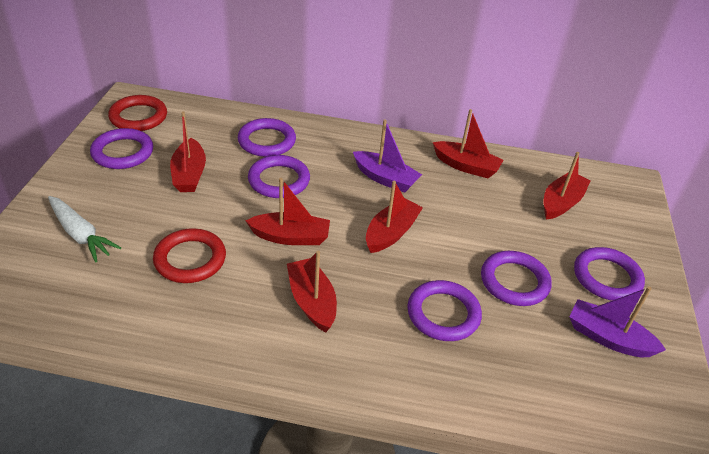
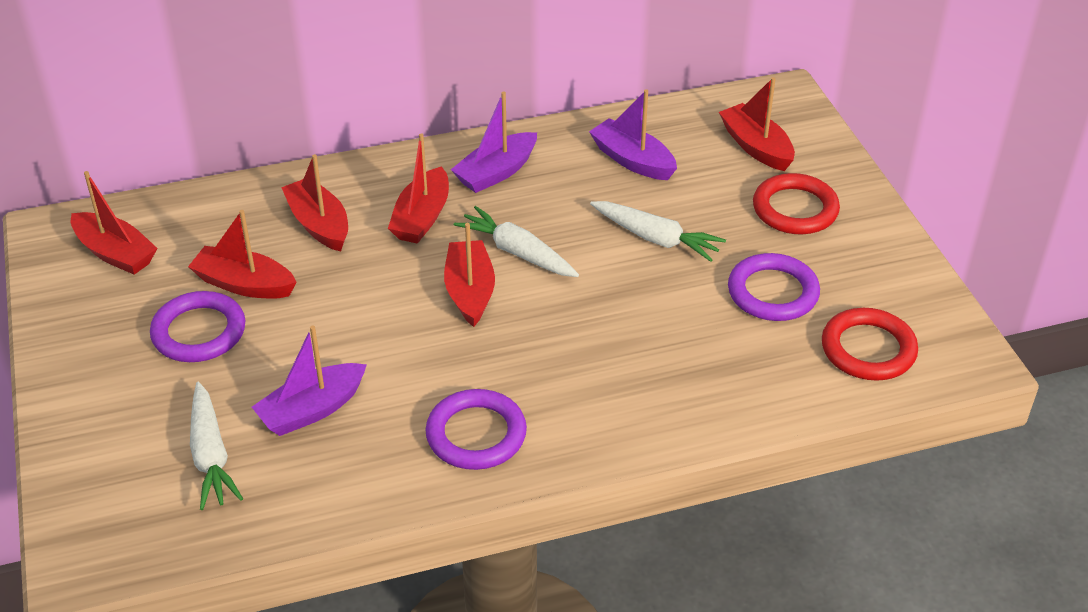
purple boat: 2 -> 3
purple ring: 6 -> 3
white carrot: 1 -> 3

